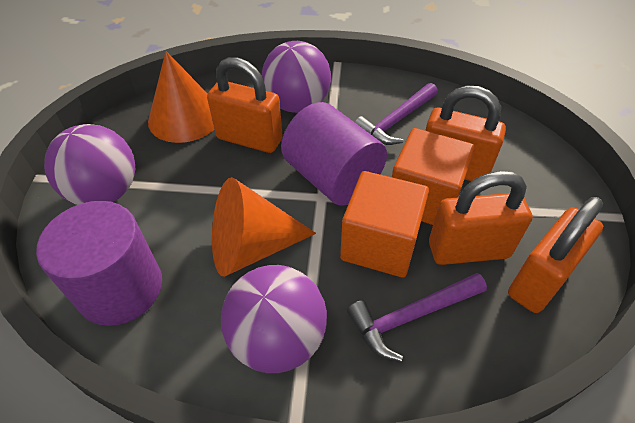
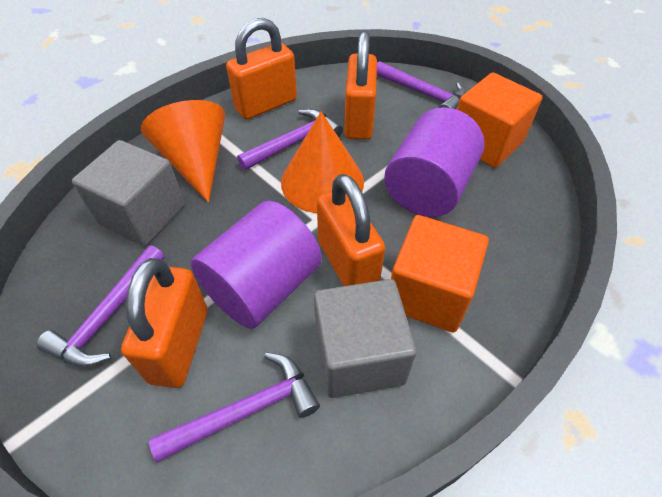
grey cube: 0 -> 2
purple ball: 3 -> 0
purple hammer: 2 -> 4

